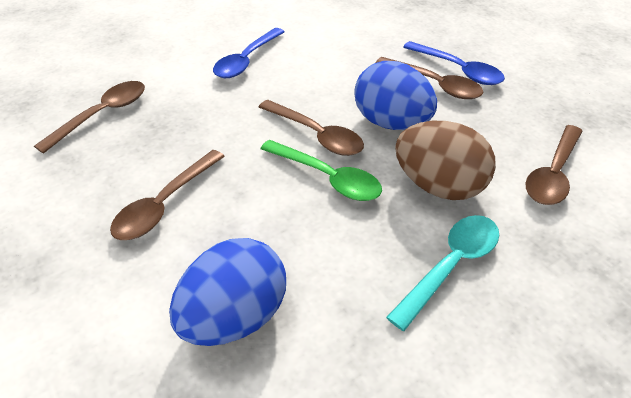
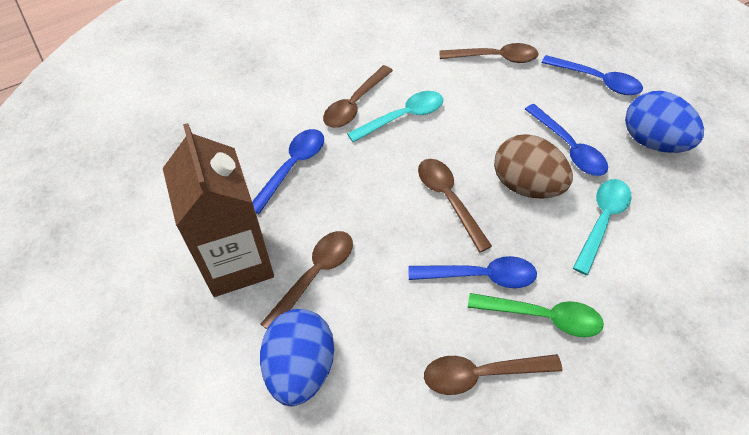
blue spoon: 2 -> 4
brown carton: 0 -> 1
turquoise spoon: 1 -> 2

